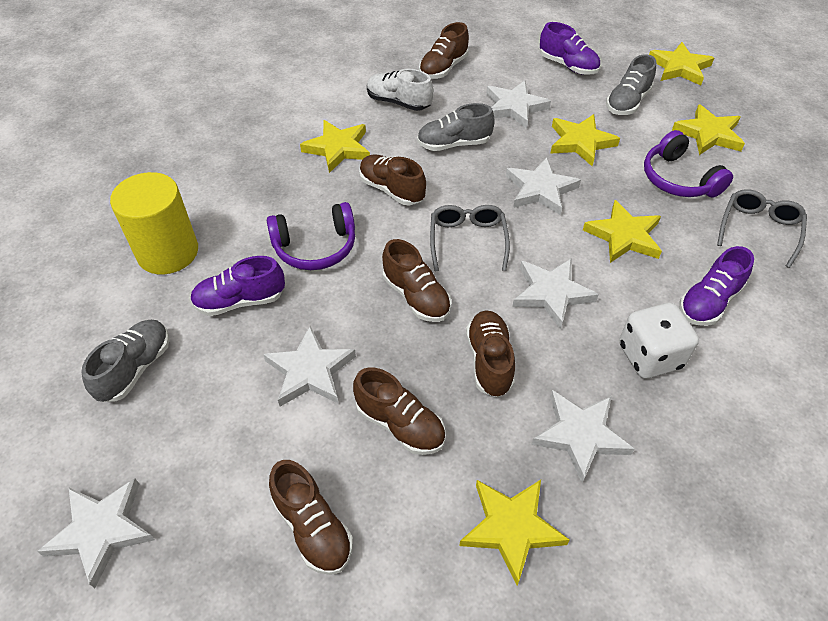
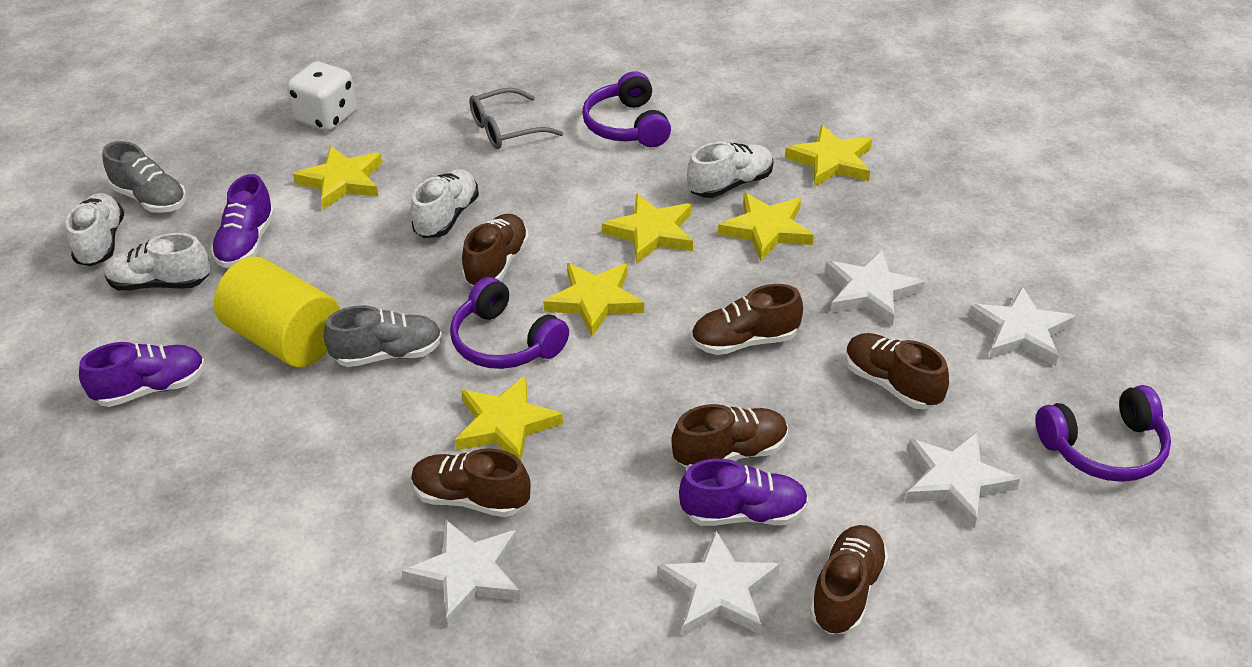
grey glasses: 2 -> 1
grey shoe: 3 -> 2
purple headphones: 2 -> 3
white shoe: 1 -> 4
white star: 6 -> 5

